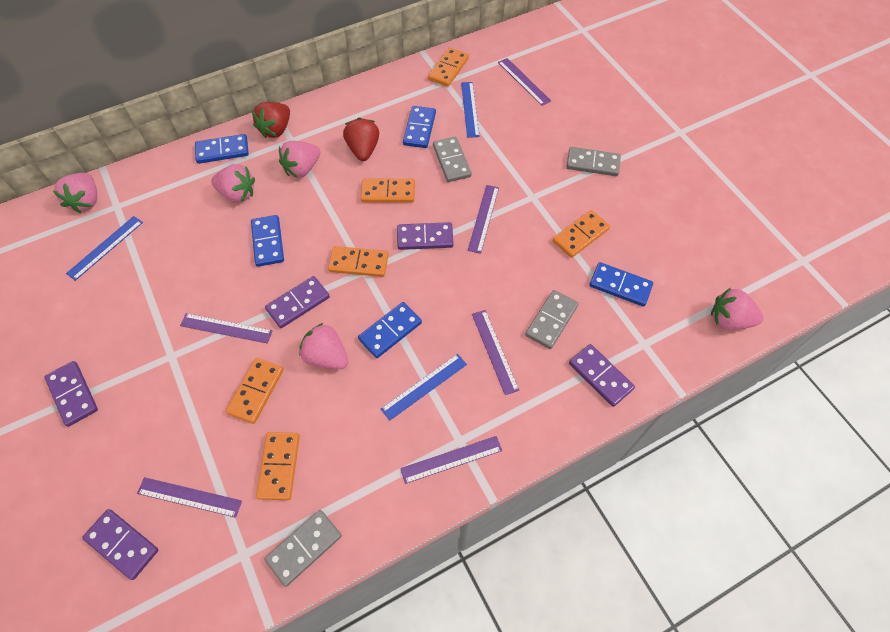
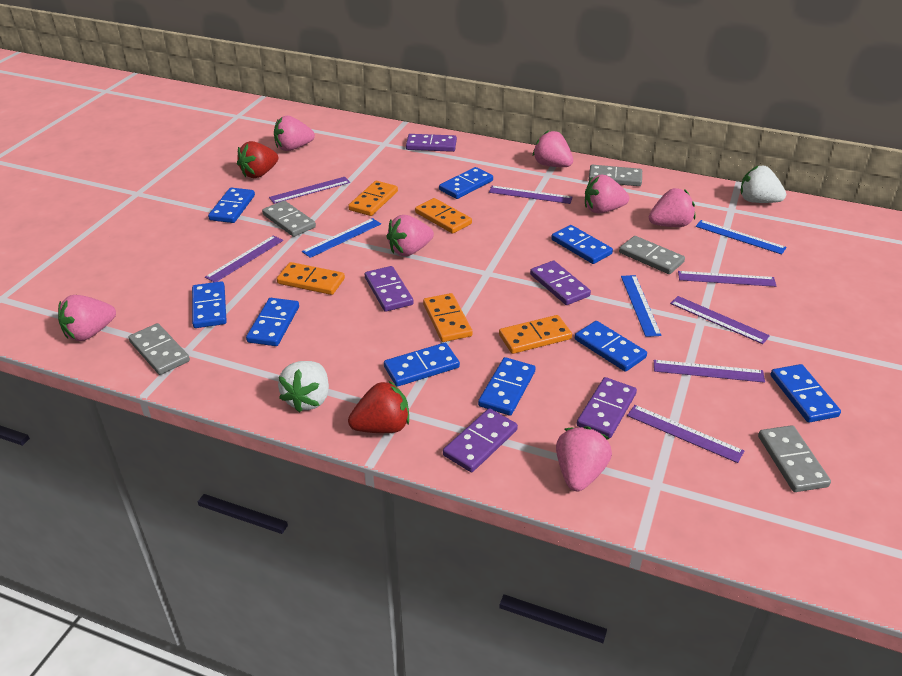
blue domino: 5 -> 9
grey domino: 4 -> 5
orange domino: 6 -> 5
pink strawberry: 5 -> 7
purple ruler: 6 -> 7
white strawberry: 0 -> 2

